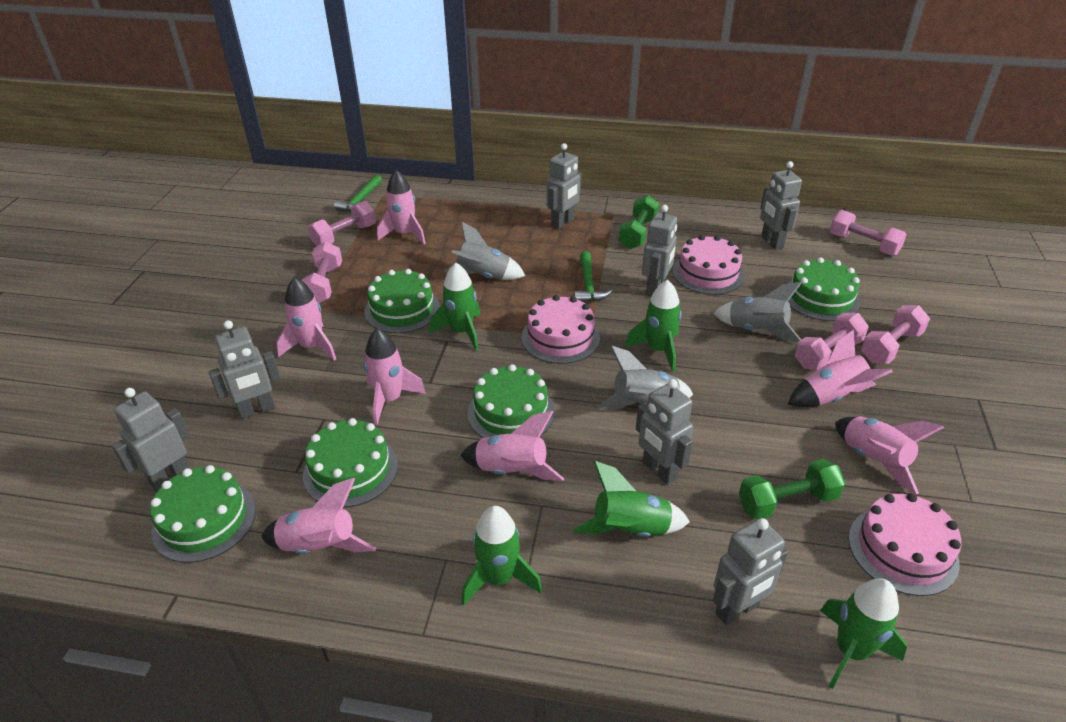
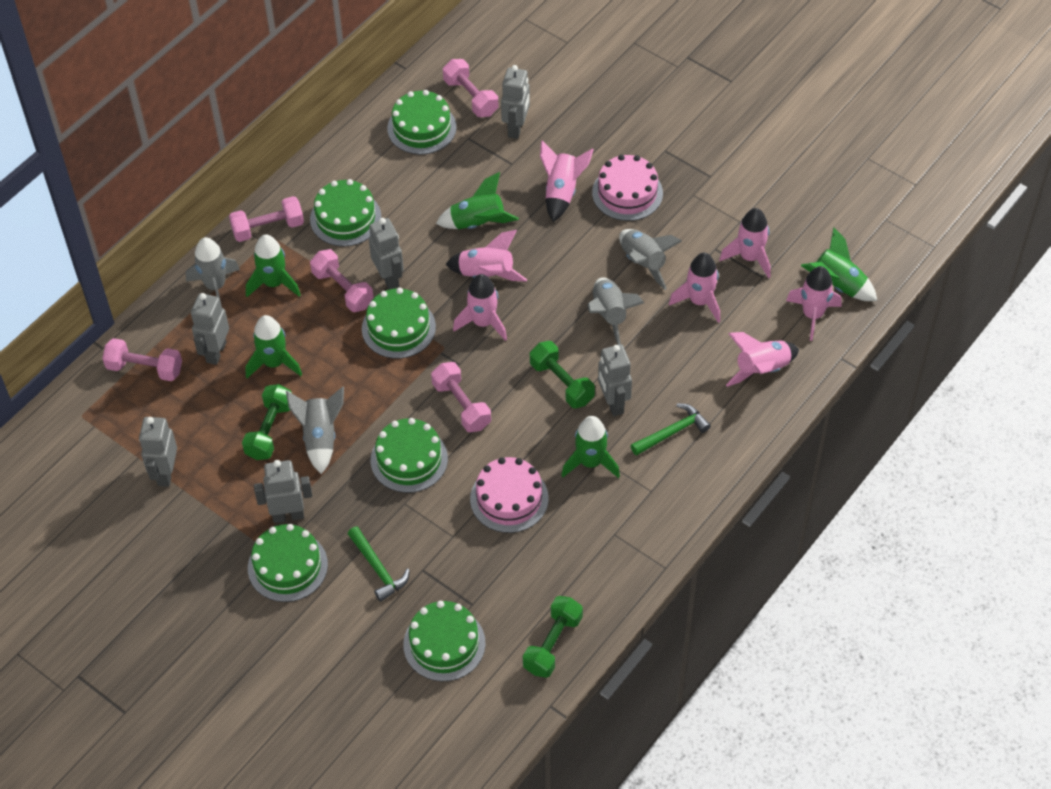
green cake: 5 -> 6
green dumbbell: 2 -> 3
grey robot: 7 -> 6
grey rocket: 3 -> 4
pink cake: 3 -> 2

